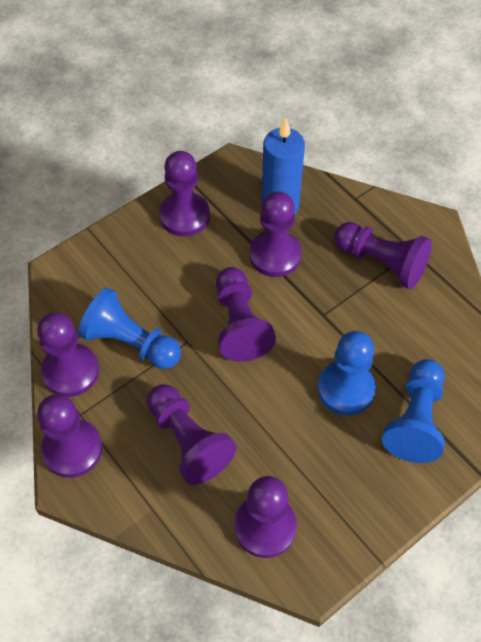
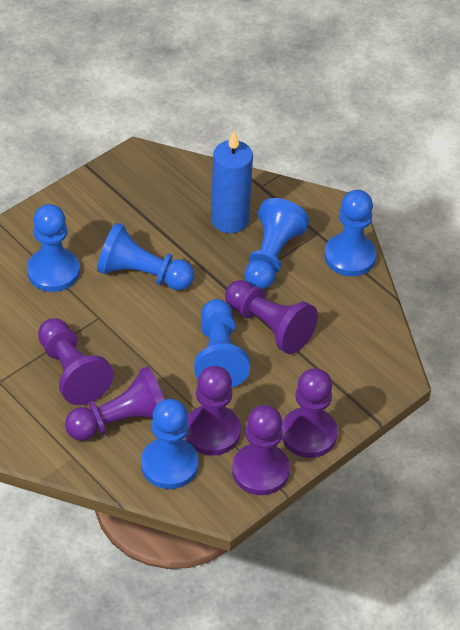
blue pawn: 3 -> 6
purple pawn: 8 -> 6

